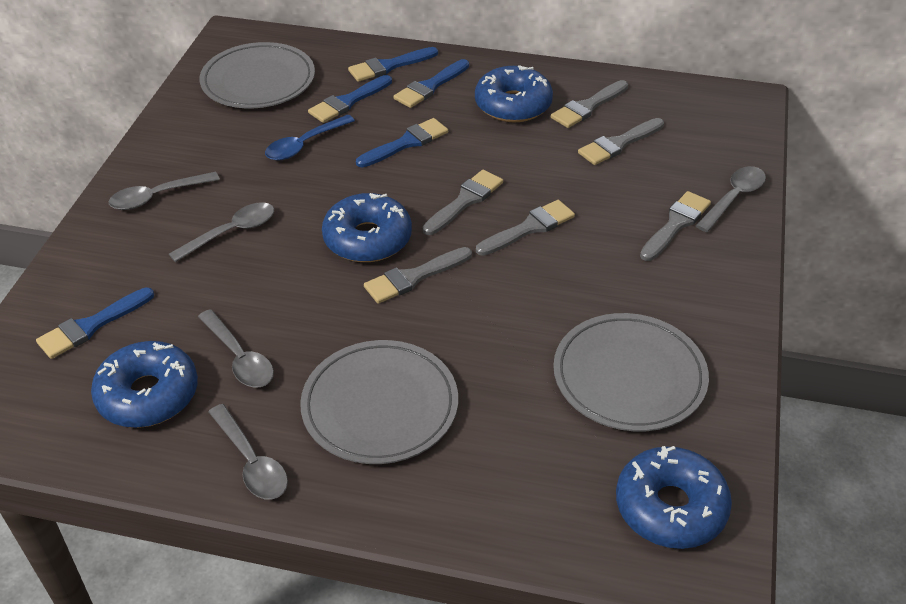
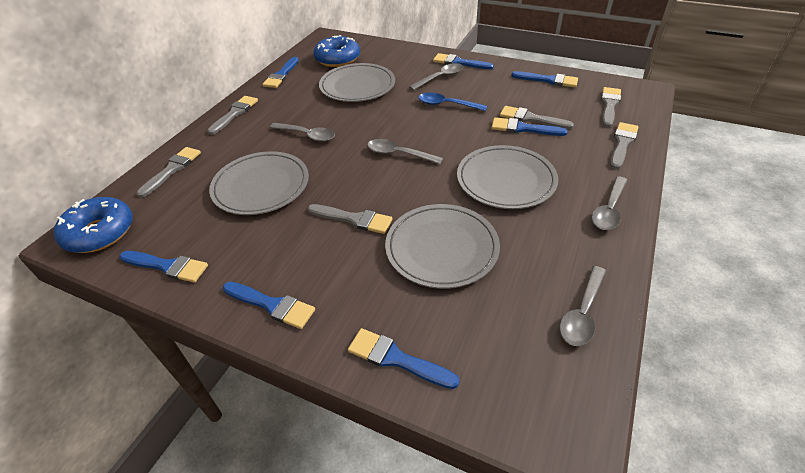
blue brush: 5 -> 7
blue donut: 4 -> 2
grey plate: 3 -> 4

